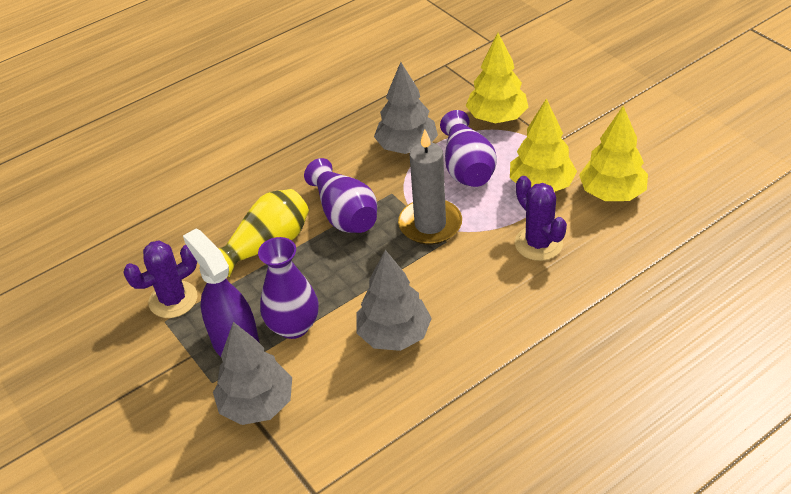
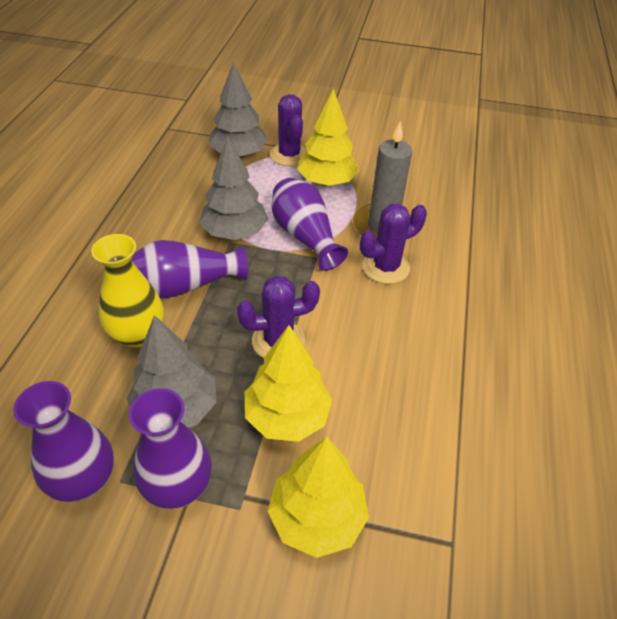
purple cactus: 2 -> 3
purple spray bottle: 1 -> 0
purple vase: 3 -> 4

